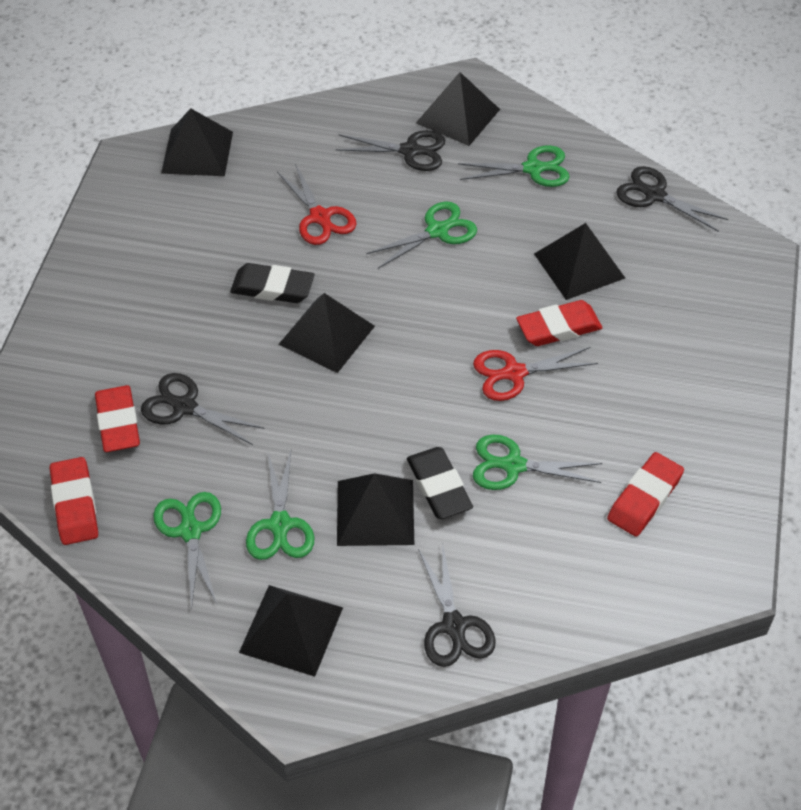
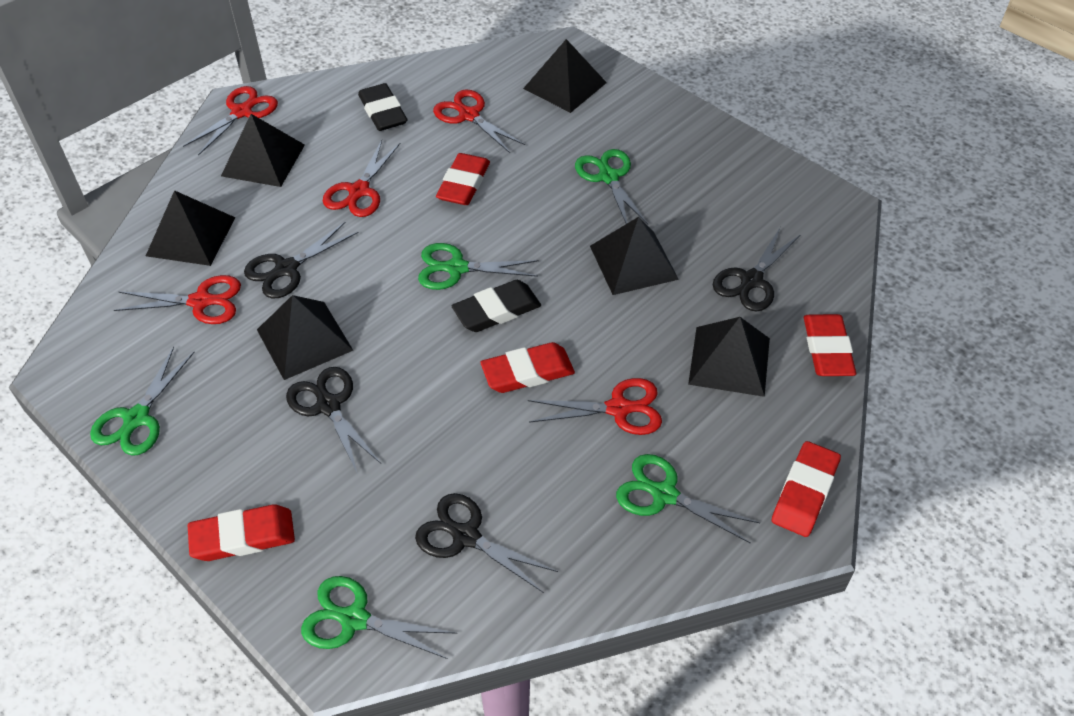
red eraser: 4 -> 5
red scissors: 2 -> 5

